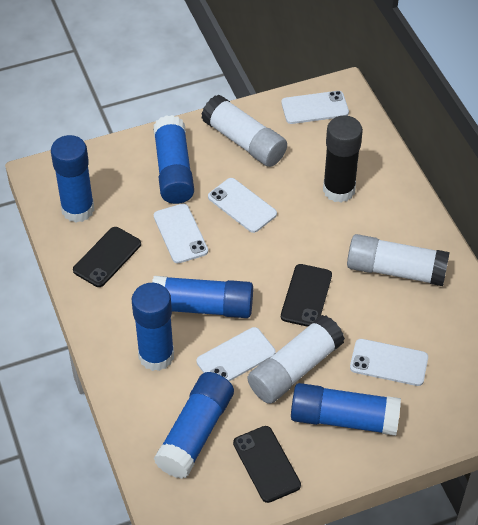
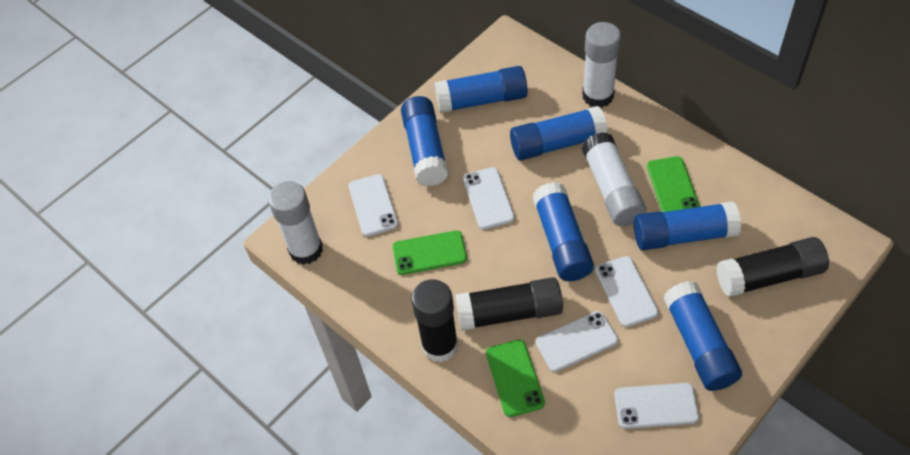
black glue stick: 1 -> 3
black phone: 3 -> 0
green phone: 0 -> 3

